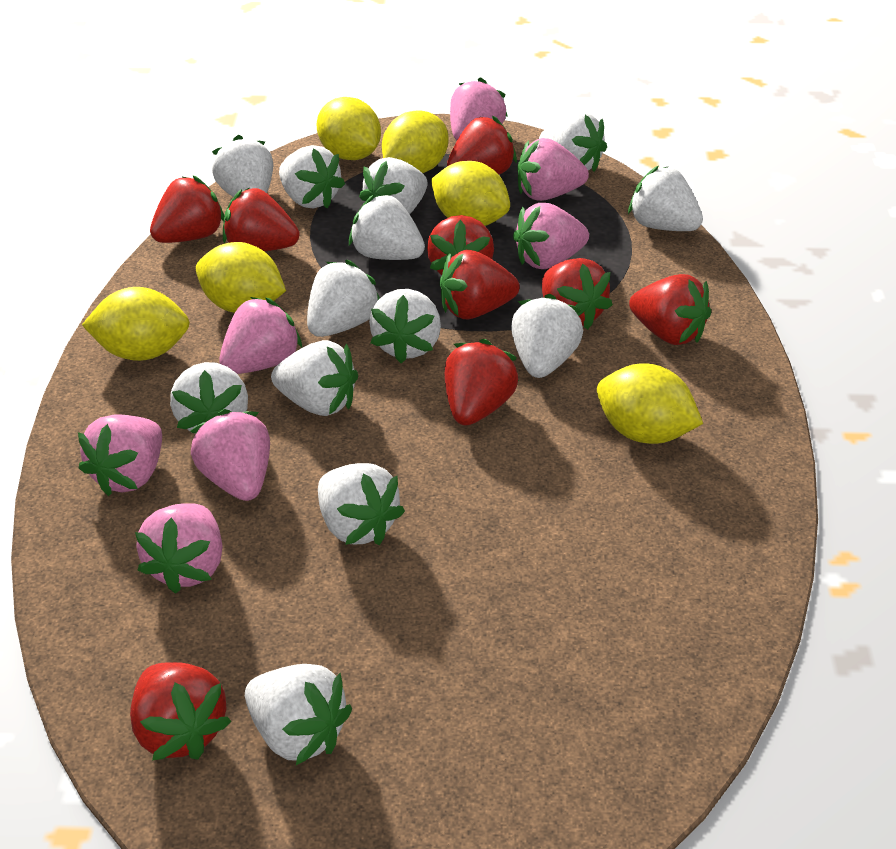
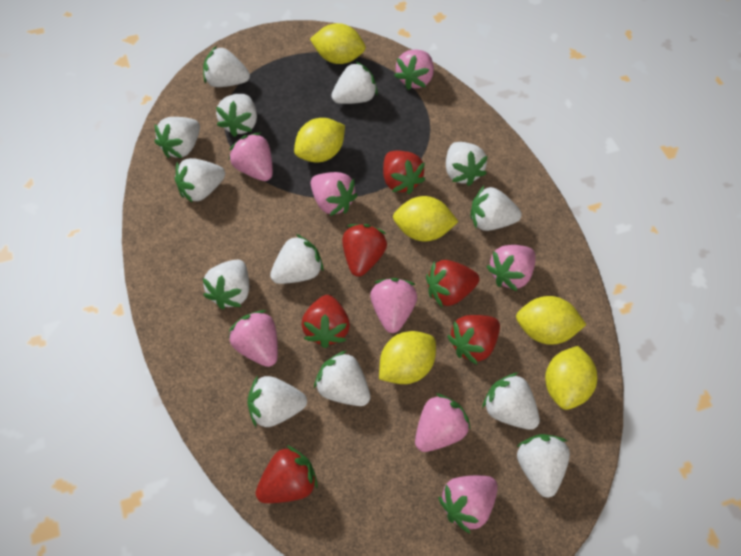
pink strawberry: 7 -> 8
red strawberry: 9 -> 6

